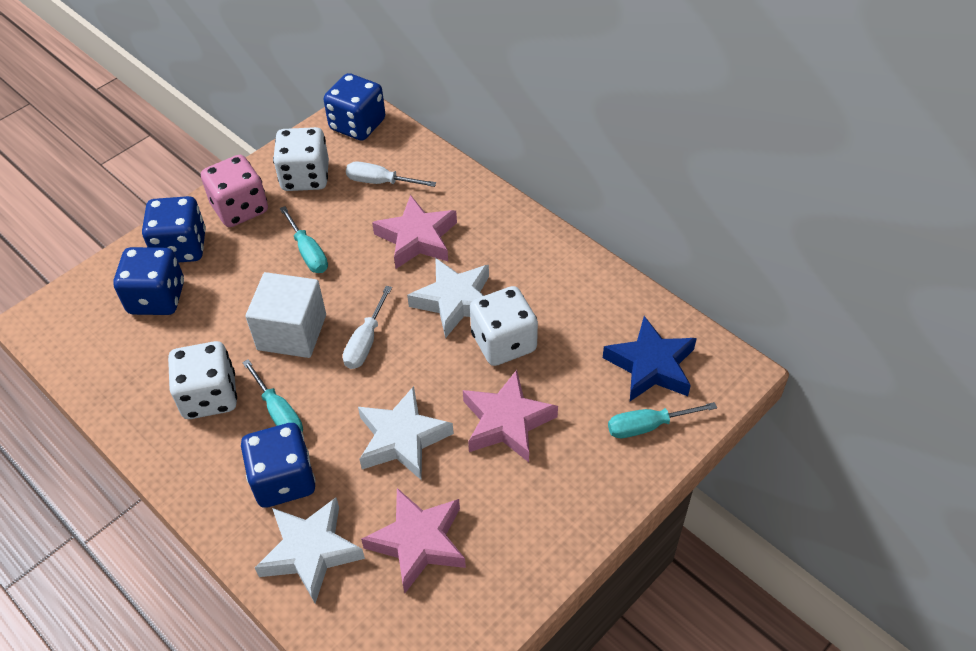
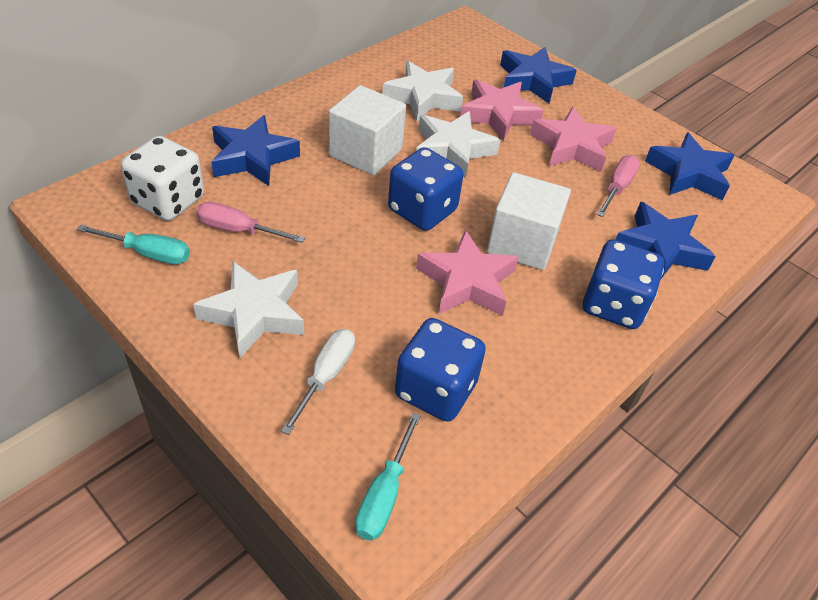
blue dice: 4 -> 3
blue star: 1 -> 4
pink dice: 1 -> 0
pink screwdriver: 0 -> 2
turquoise screwdriver: 3 -> 2
white cube: 1 -> 2
white dice: 3 -> 1
white screwdriver: 2 -> 1

